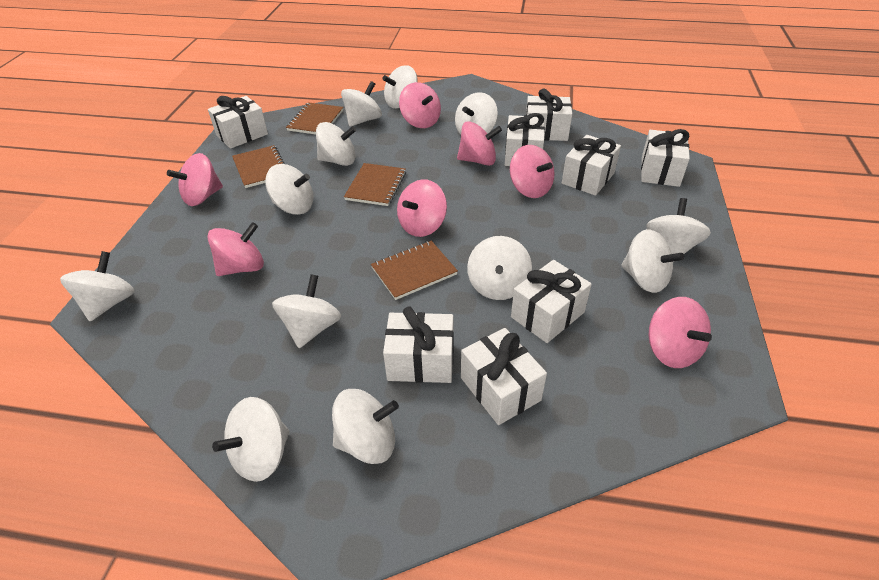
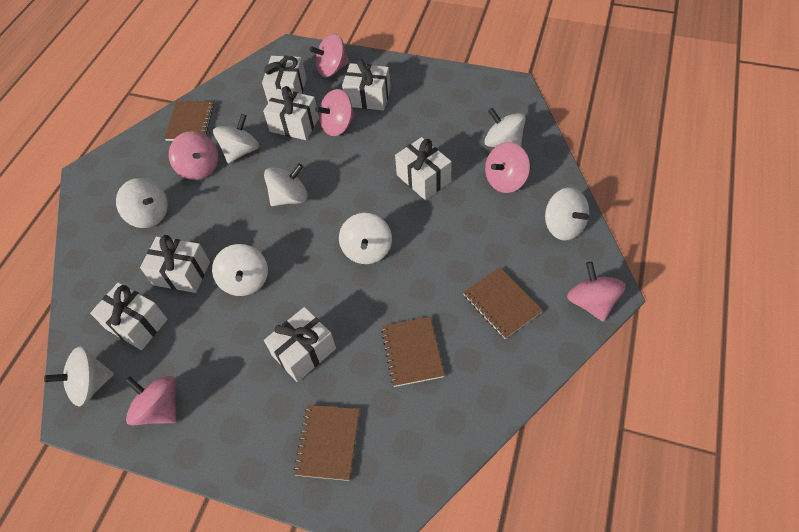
pink spinning top: 7 -> 6
white gift: 8 -> 7
white spinning top: 12 -> 8

